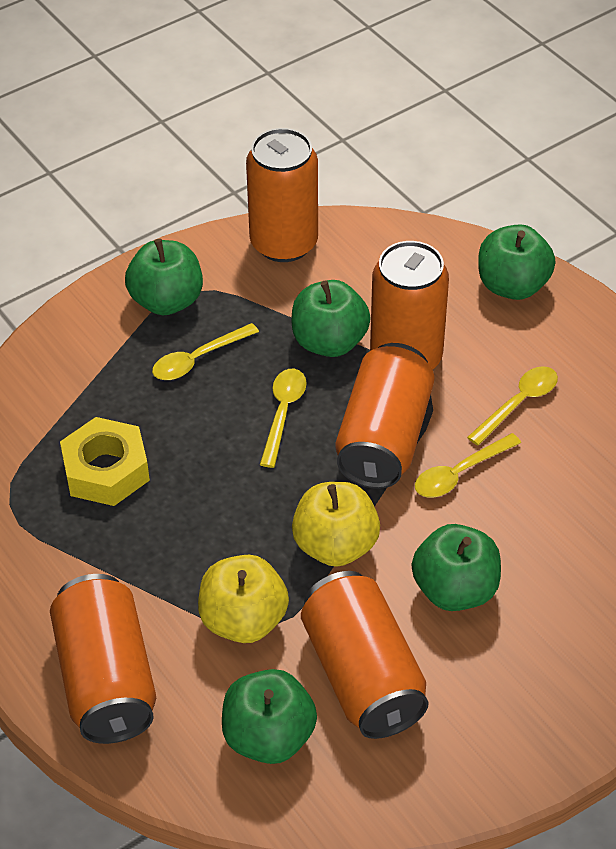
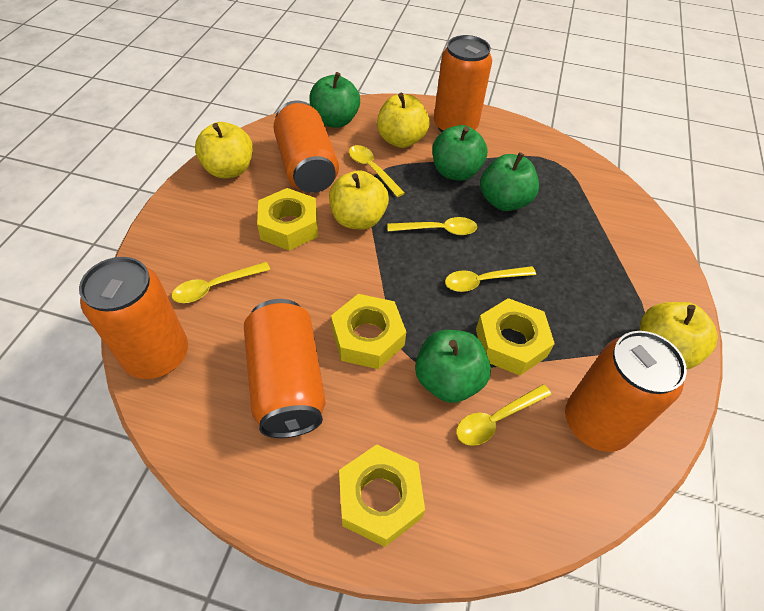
green apple: 5 -> 4
yellow apple: 2 -> 4
yellow nut: 1 -> 4
yellow spoon: 4 -> 5

